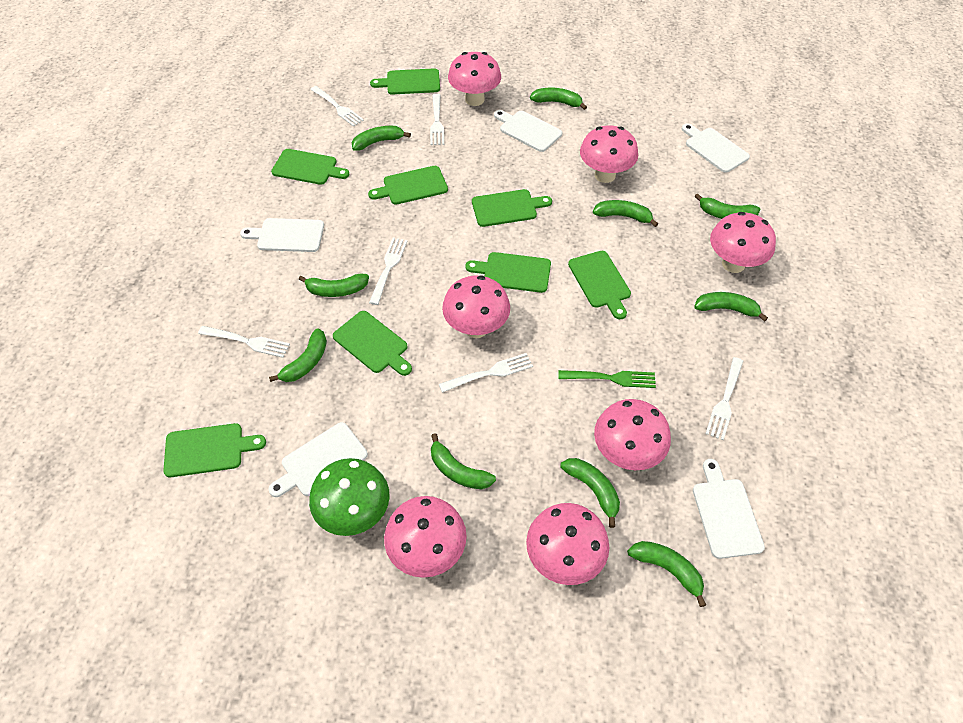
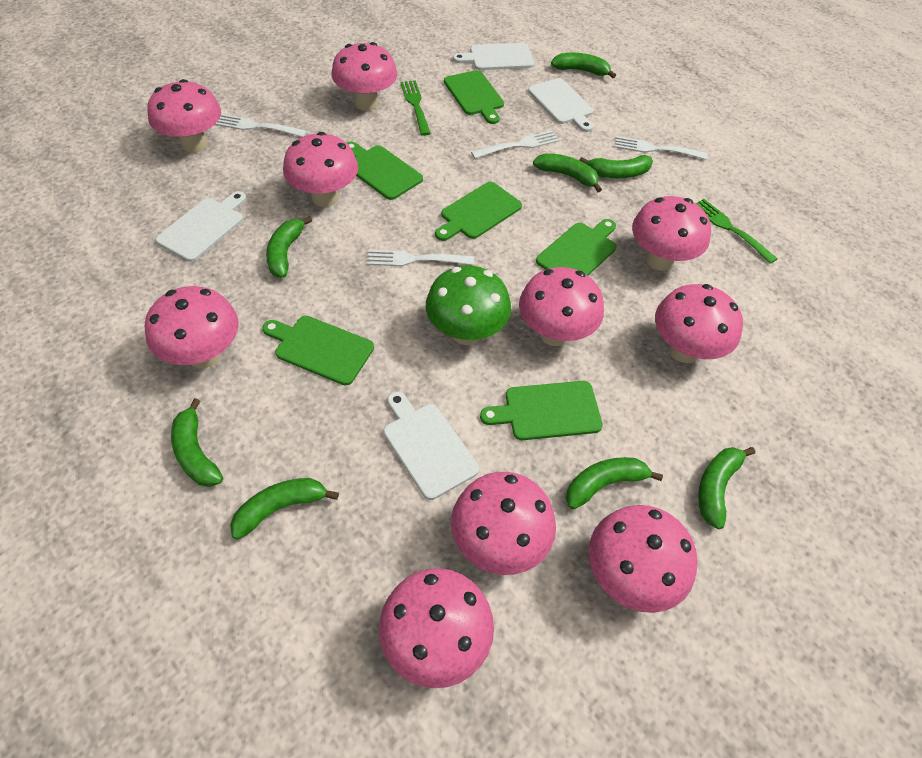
green banana: 10 -> 8
green cutting board: 8 -> 6
green fork: 1 -> 2
pink mushroom: 7 -> 10
white cutting board: 5 -> 4
white fork: 6 -> 4

